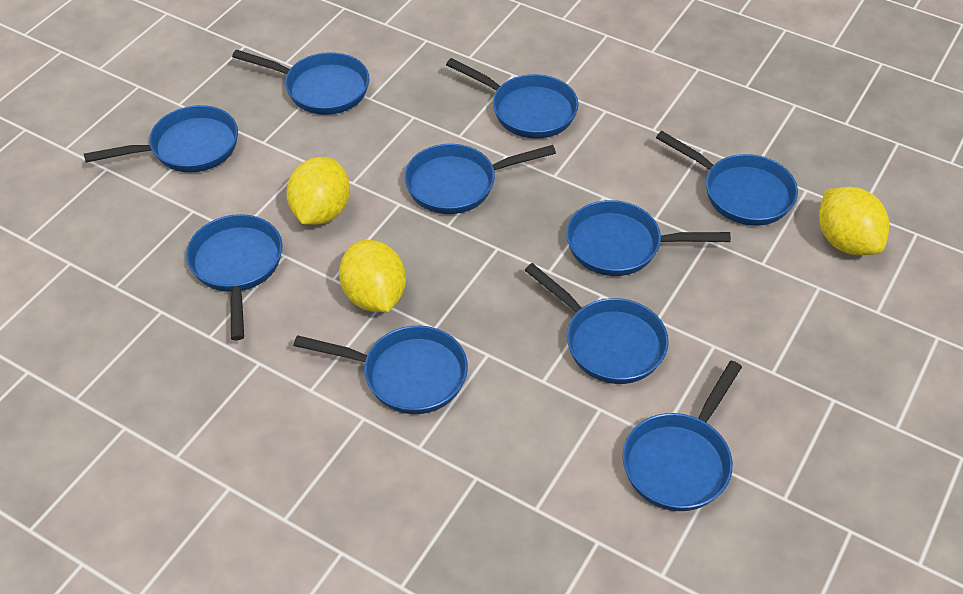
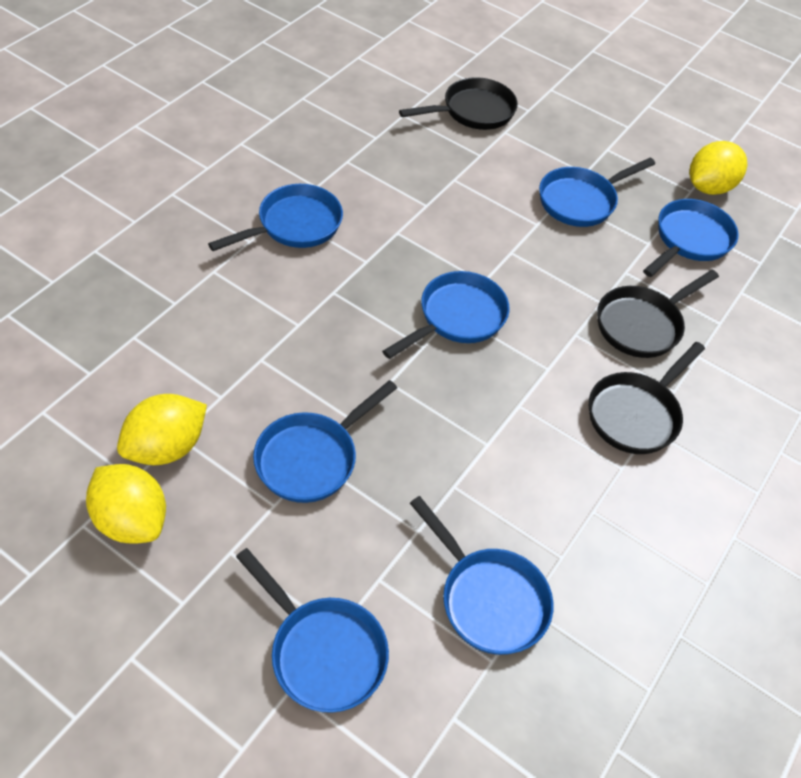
black pan: 0 -> 3
blue pan: 10 -> 7

